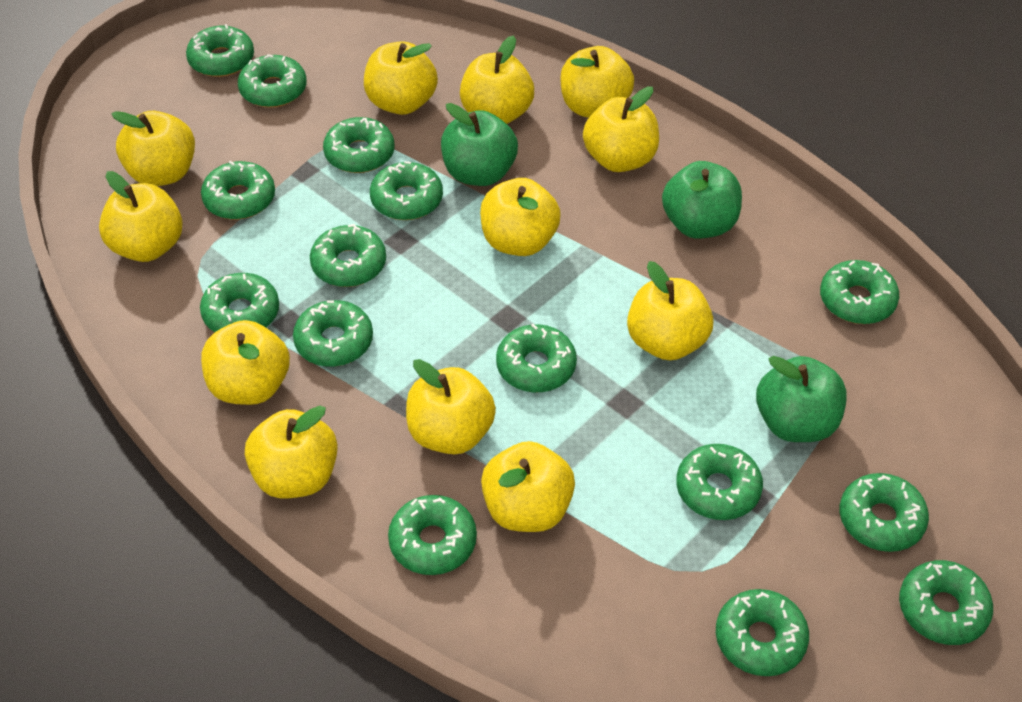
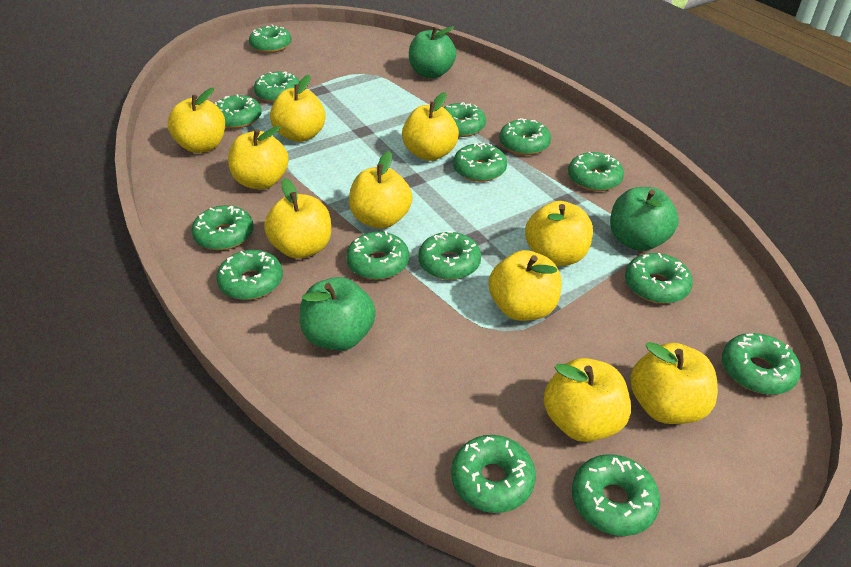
yellow apple: 12 -> 10

